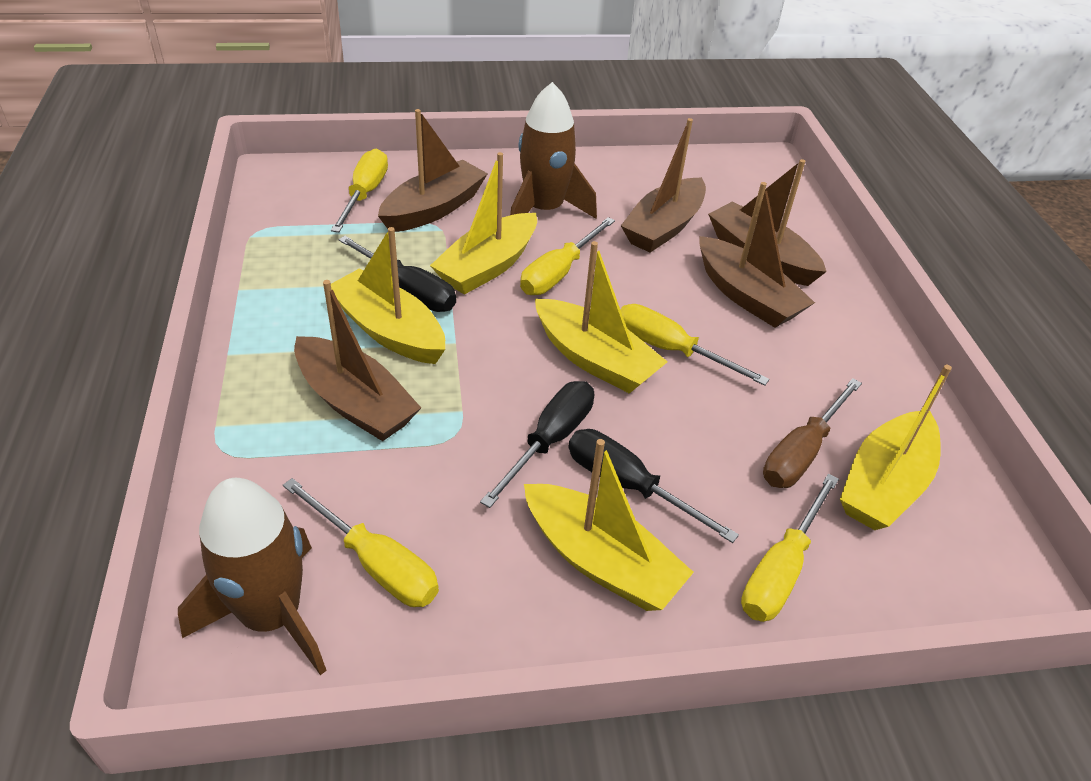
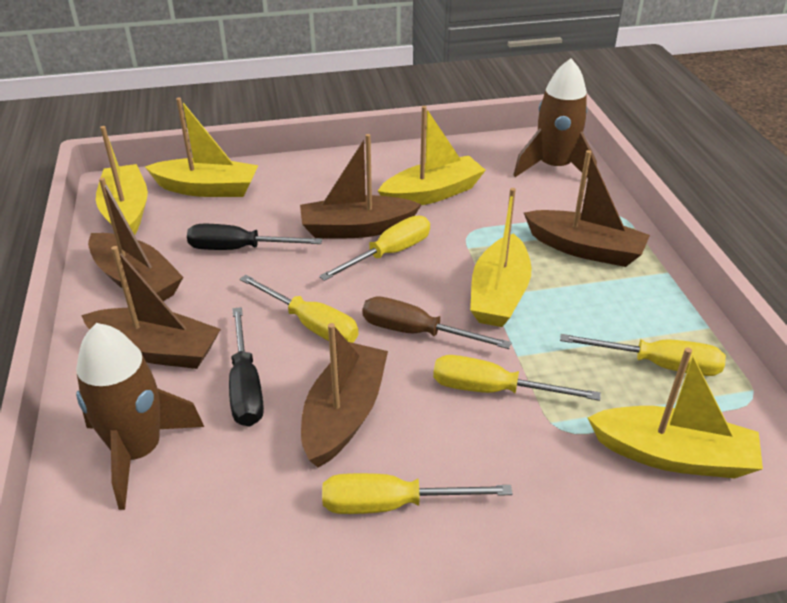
black screwdriver: 3 -> 2

